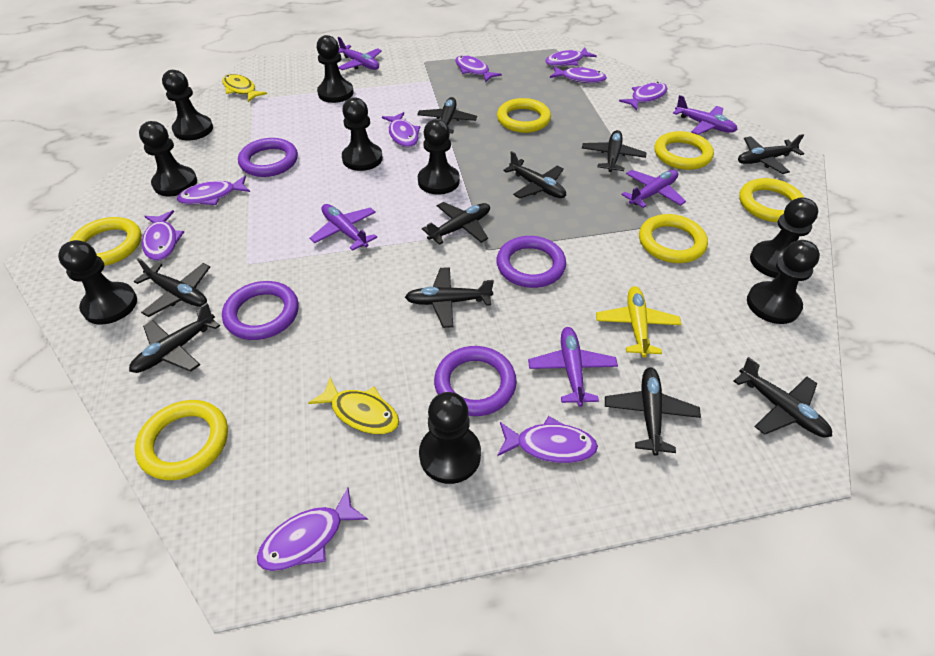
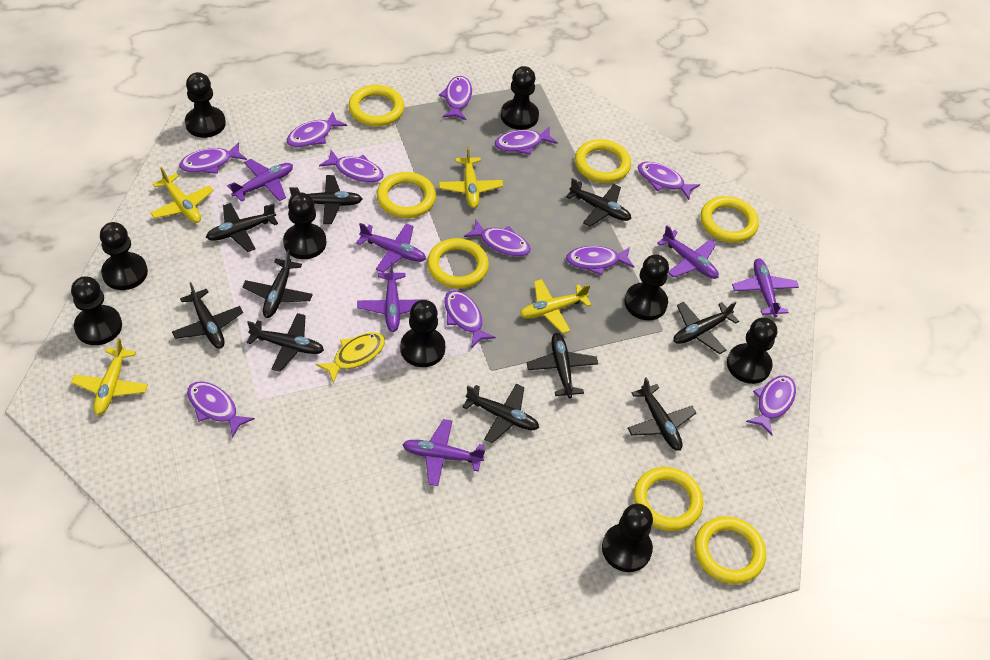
purple fish: 9 -> 11
purple plane: 5 -> 6
purple ring: 4 -> 0
yellow fish: 2 -> 1
yellow plane: 1 -> 4
yellow ring: 6 -> 7

